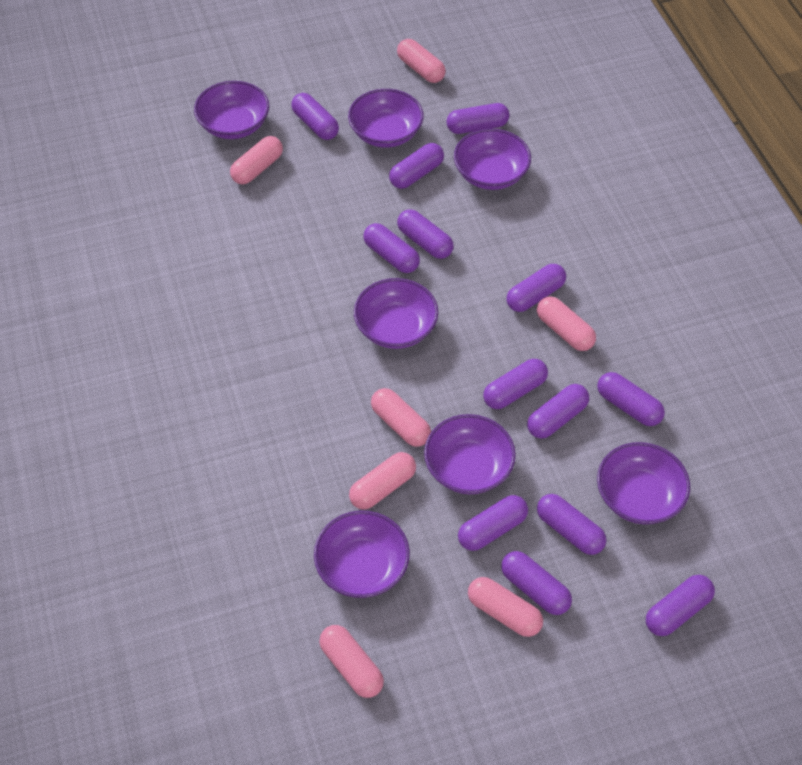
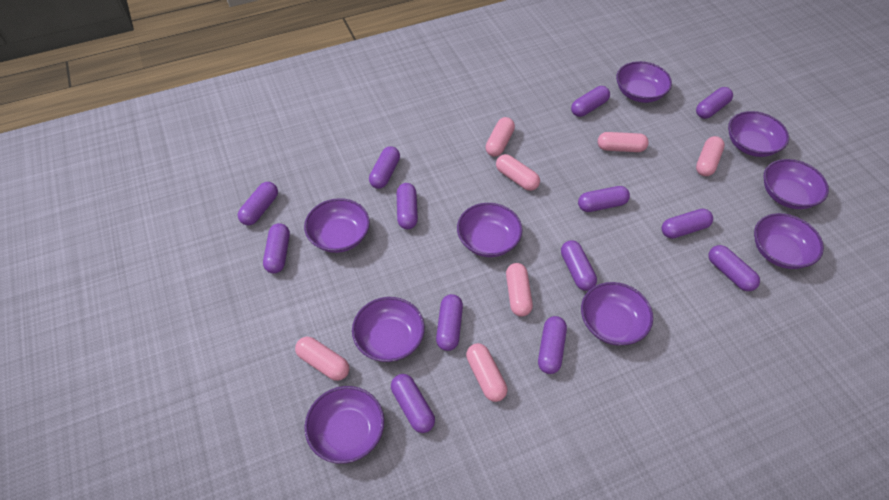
purple bowl: 7 -> 9

